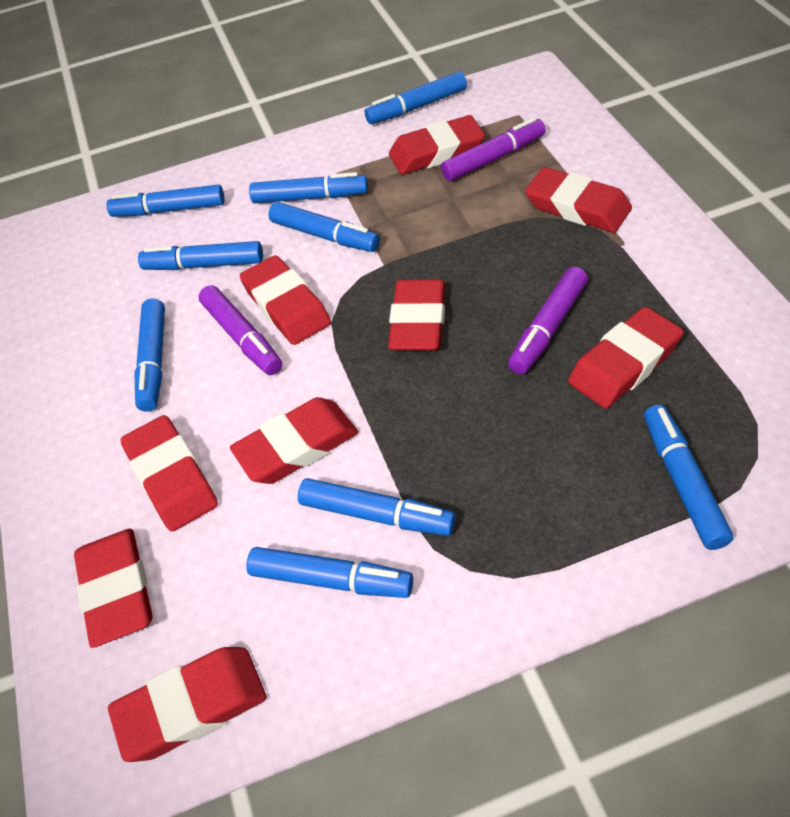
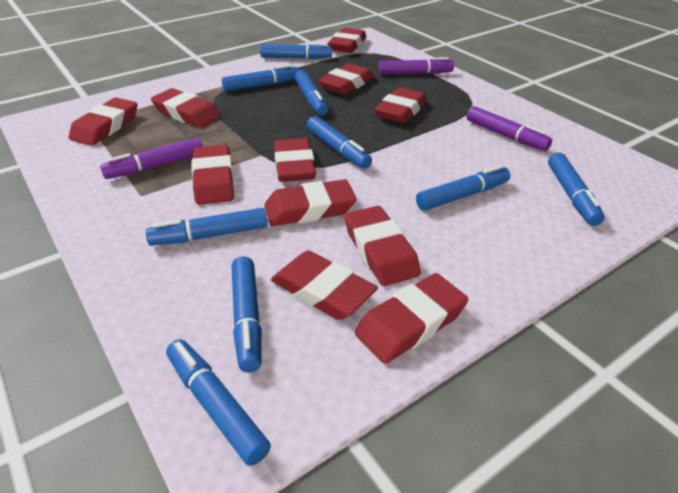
red eraser: 9 -> 11

